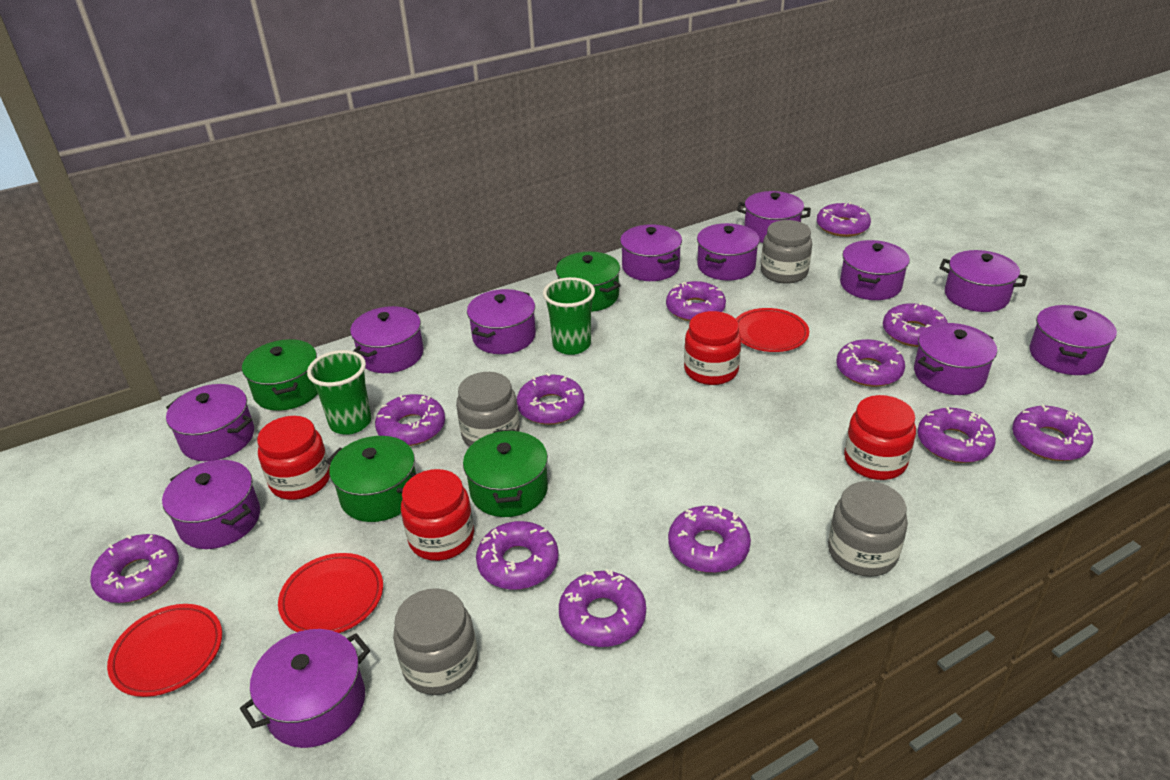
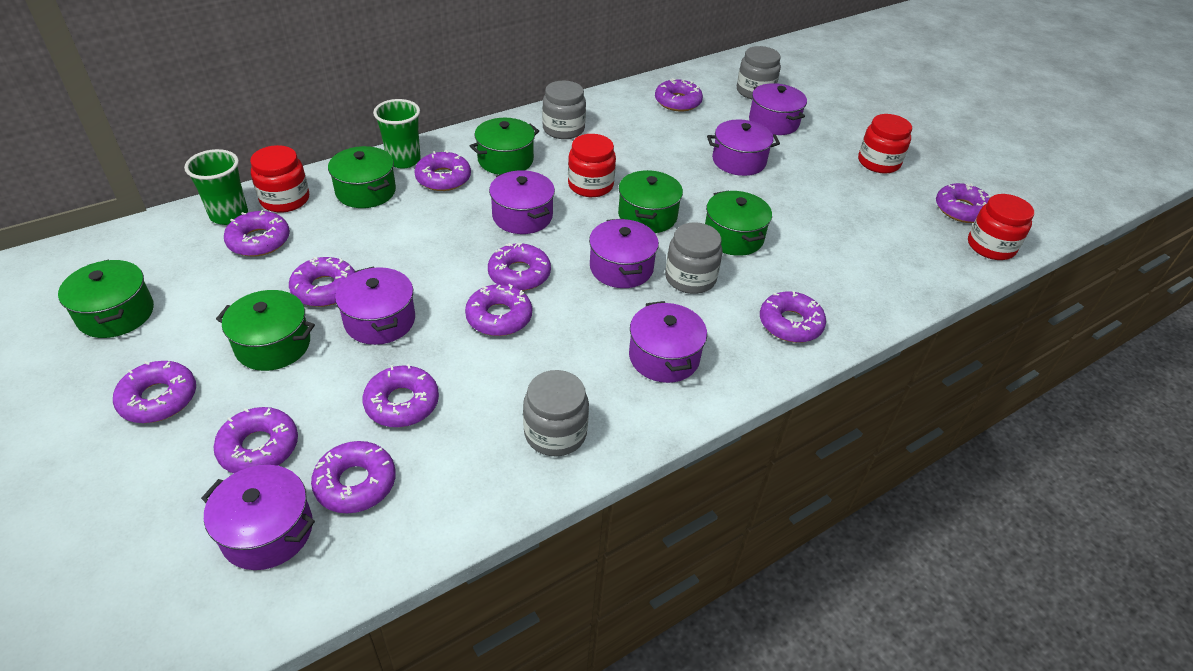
green pot: 4 -> 6
purple pot: 12 -> 7
red plate: 3 -> 0

